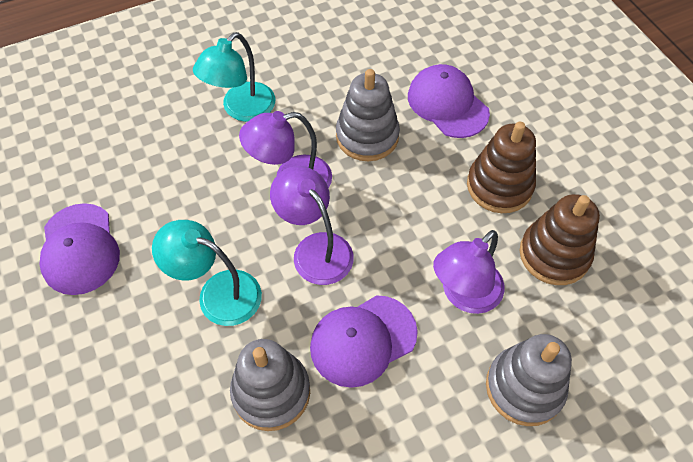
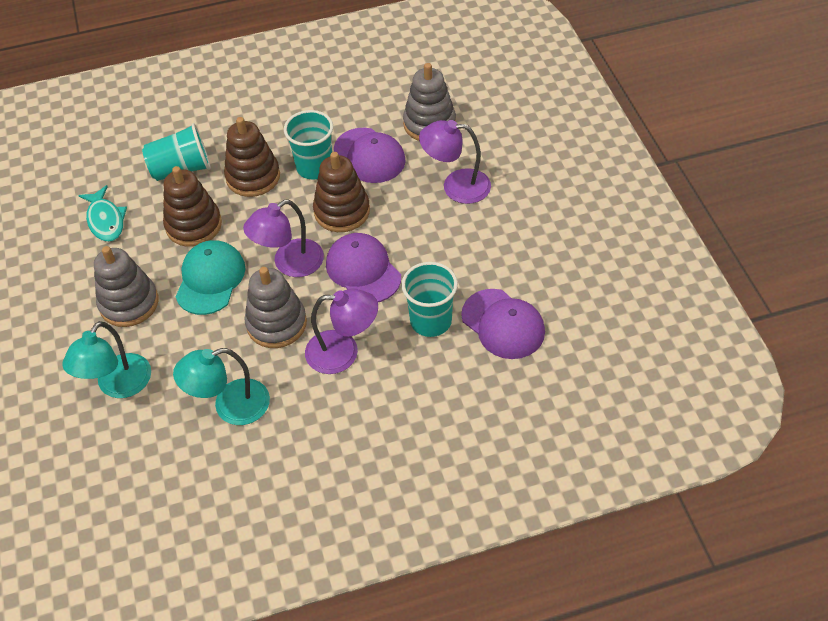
brown stacking toy: 2 -> 3
turquoise cap: 0 -> 1
turquoise cup: 0 -> 3
turquoise fish: 0 -> 1

